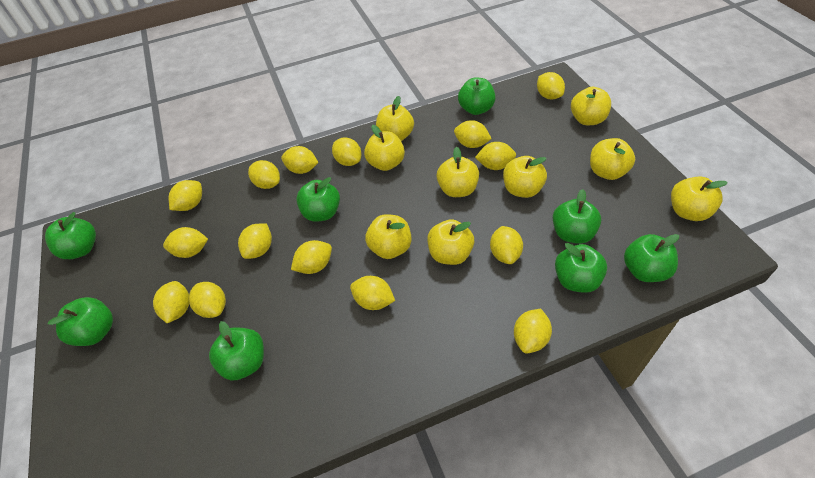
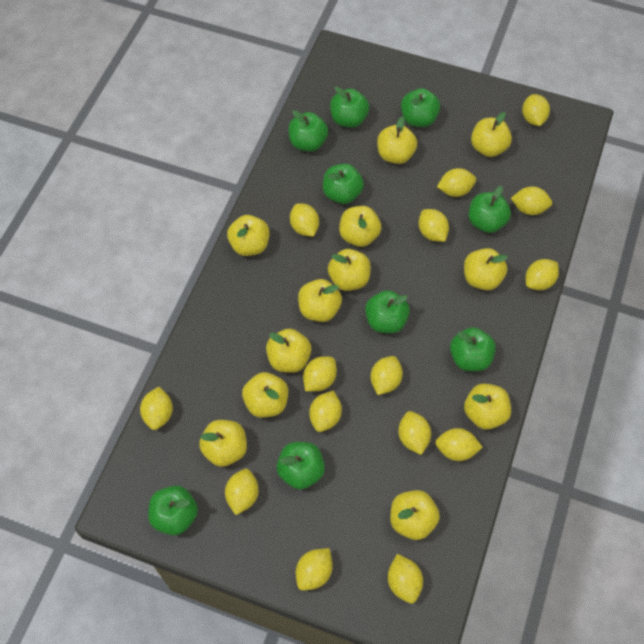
green apple: 8 -> 9
yellow apple: 9 -> 12

